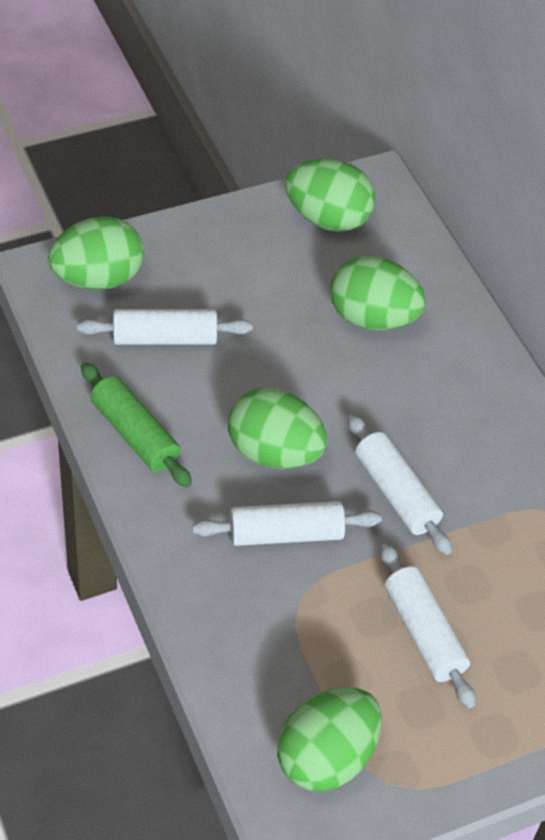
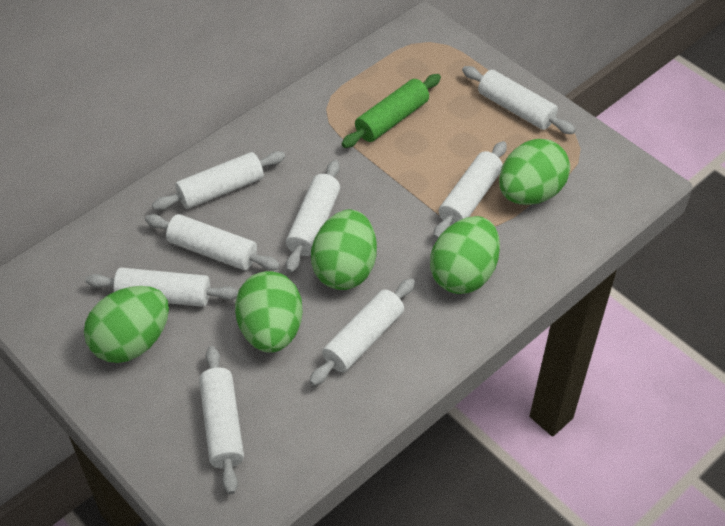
white rolling pin: 4 -> 8

